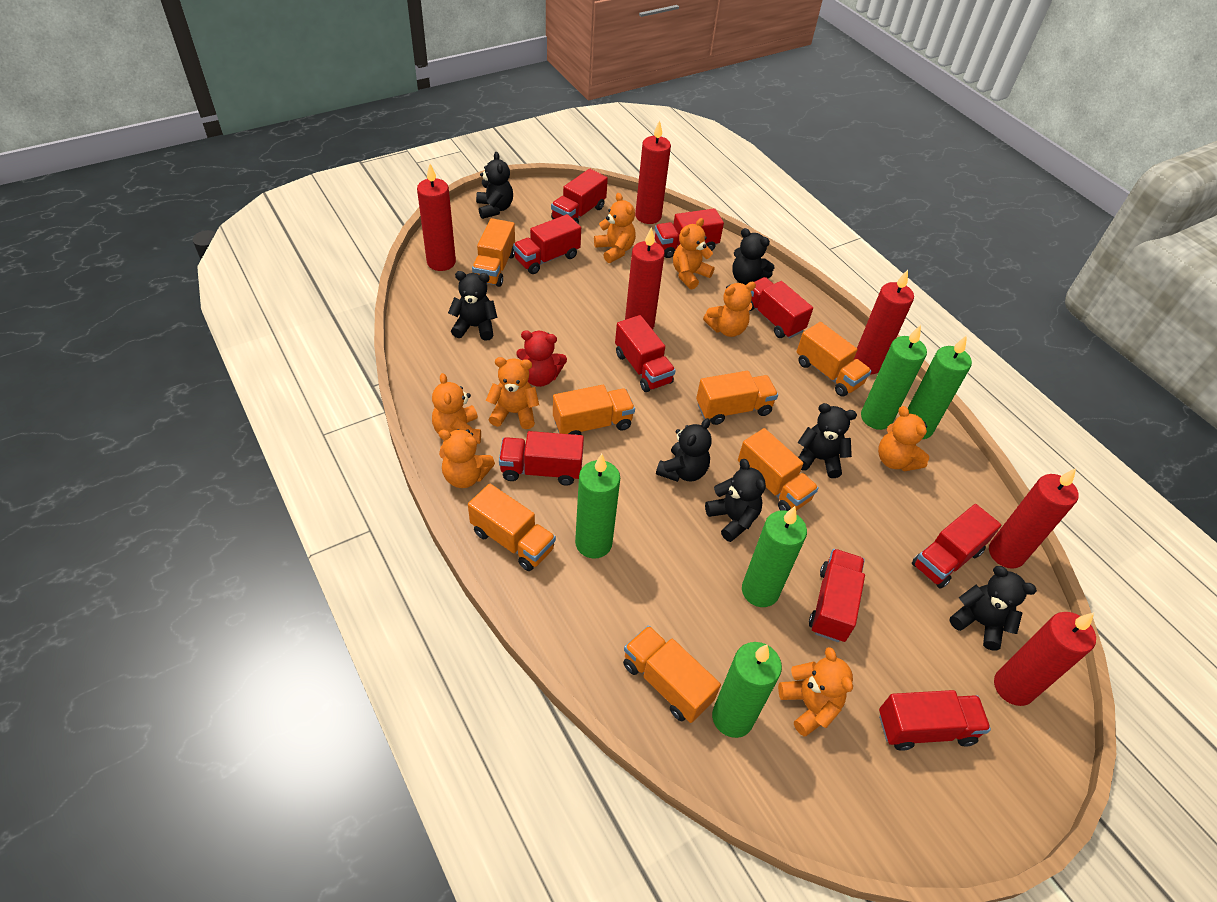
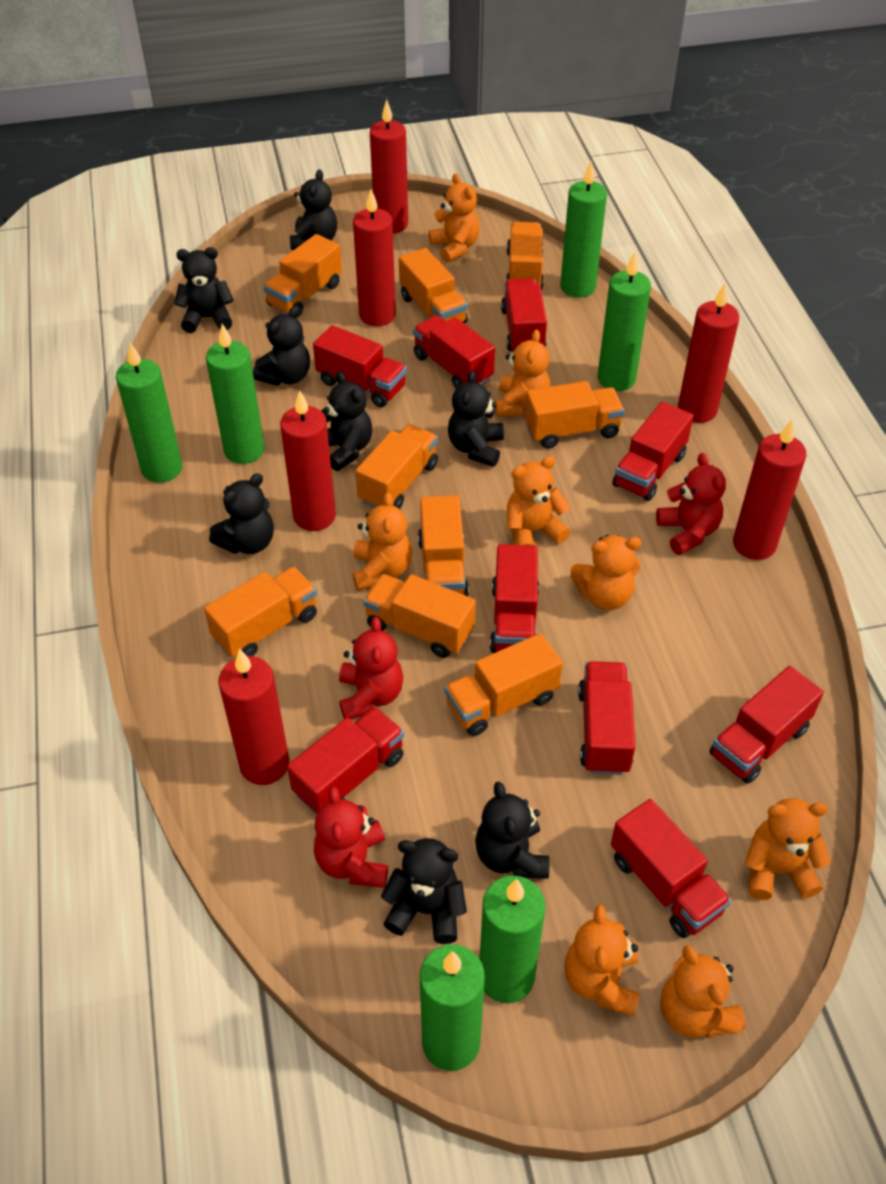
black teddy bear: 7 -> 8
green candle: 5 -> 6
orange truck: 7 -> 9
red teddy bear: 1 -> 3

